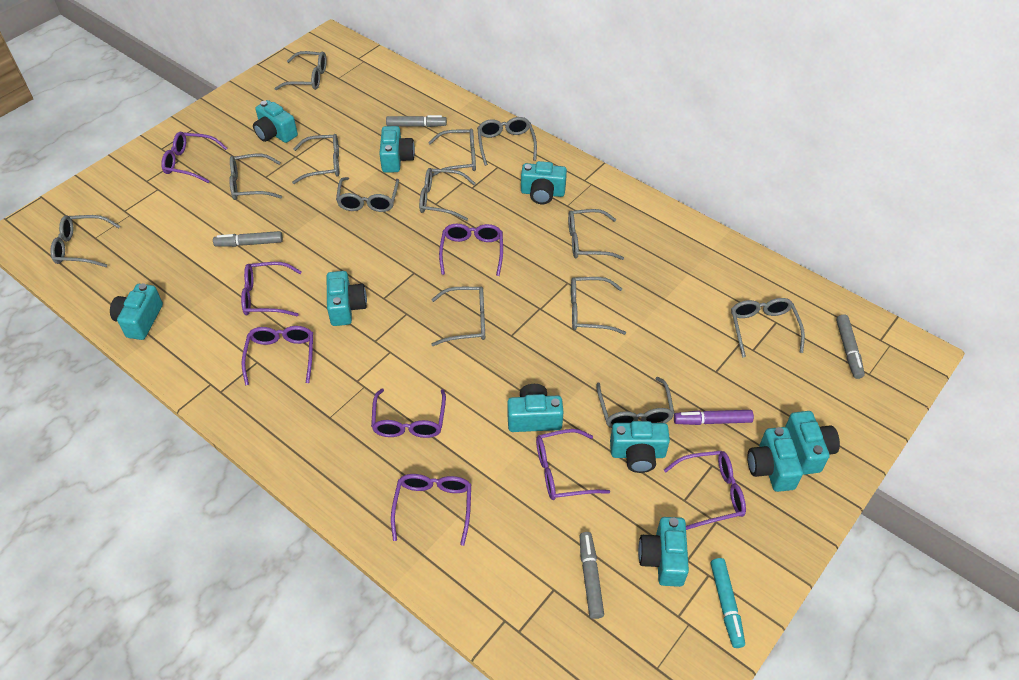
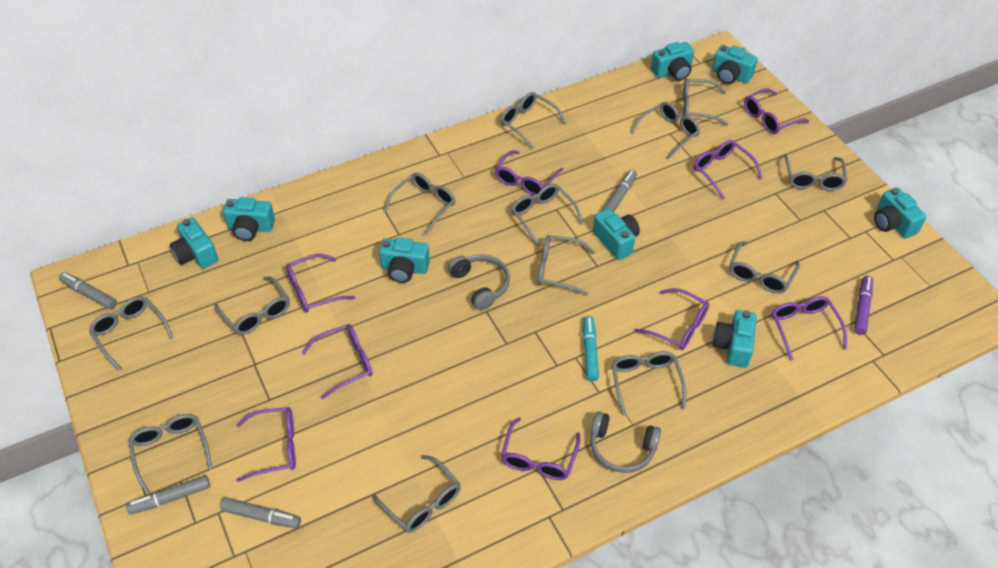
grey headphones: 0 -> 2
purple glasses: 8 -> 9
turquoise camera: 10 -> 8

